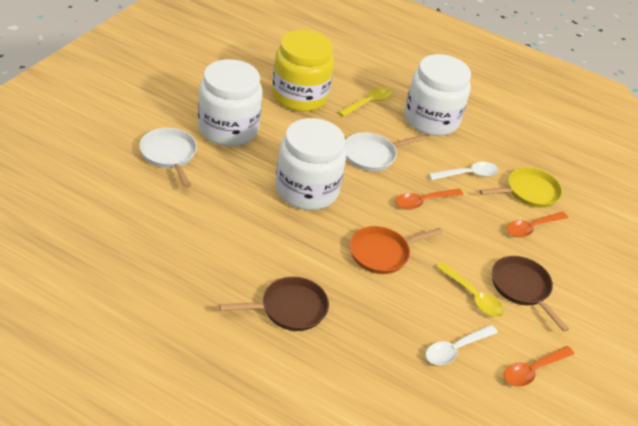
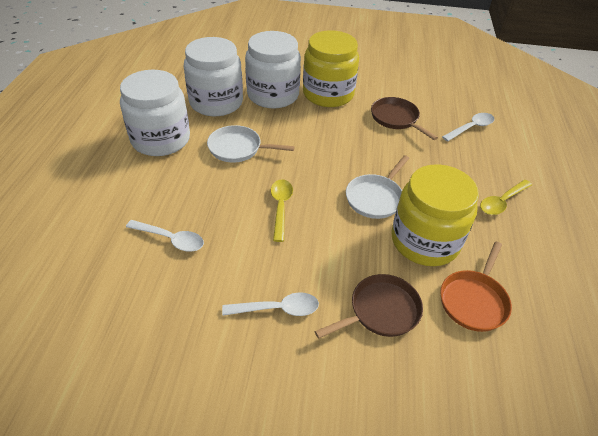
orange spoon: 3 -> 0
white spoon: 2 -> 3
yellow jar: 1 -> 2
yellow pan: 1 -> 0

